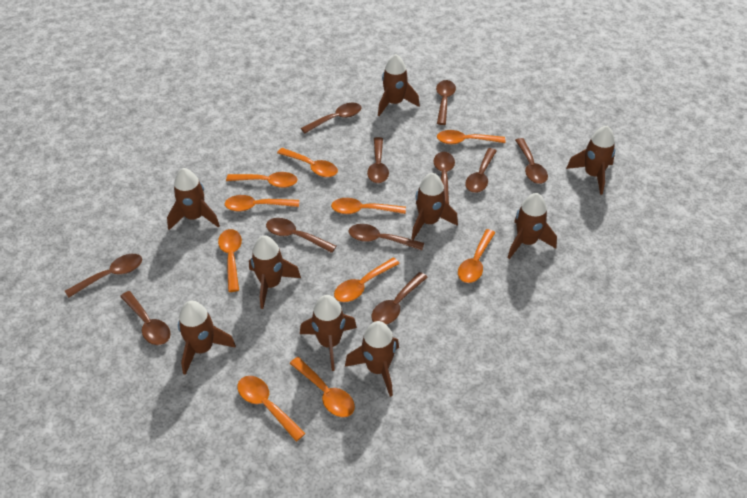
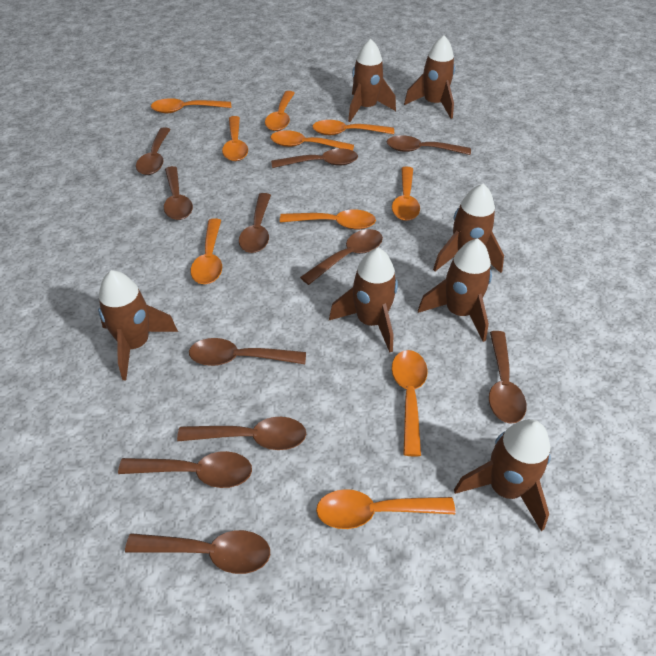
brown rocket: 9 -> 7

